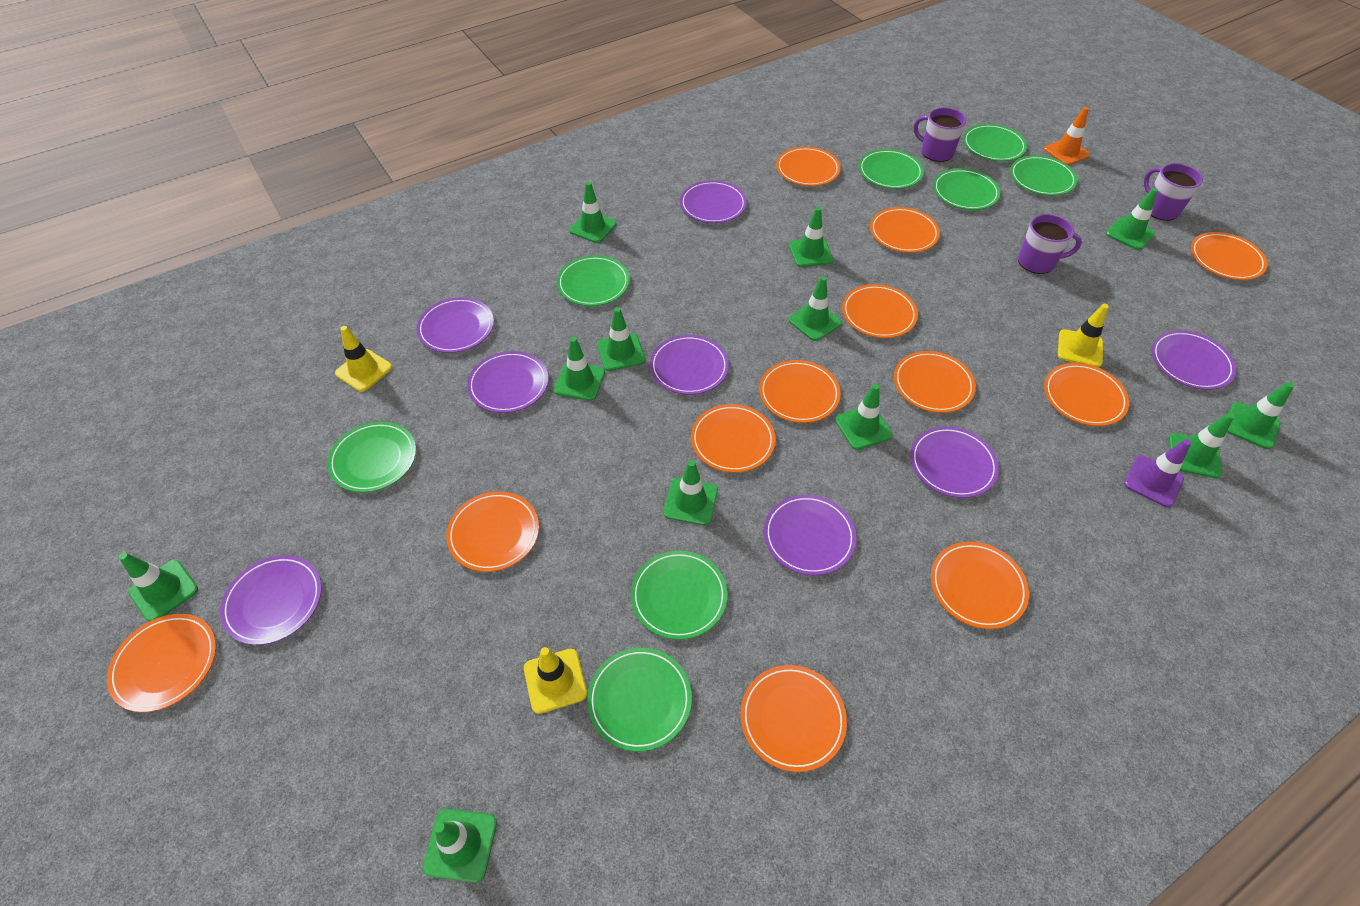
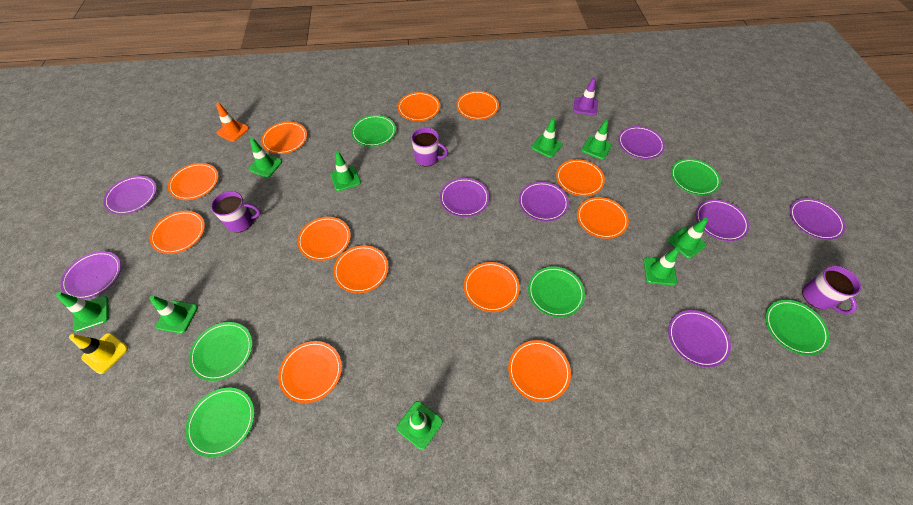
green plate: 8 -> 6
green traffic cone: 12 -> 9
yellow traffic cone: 3 -> 1

